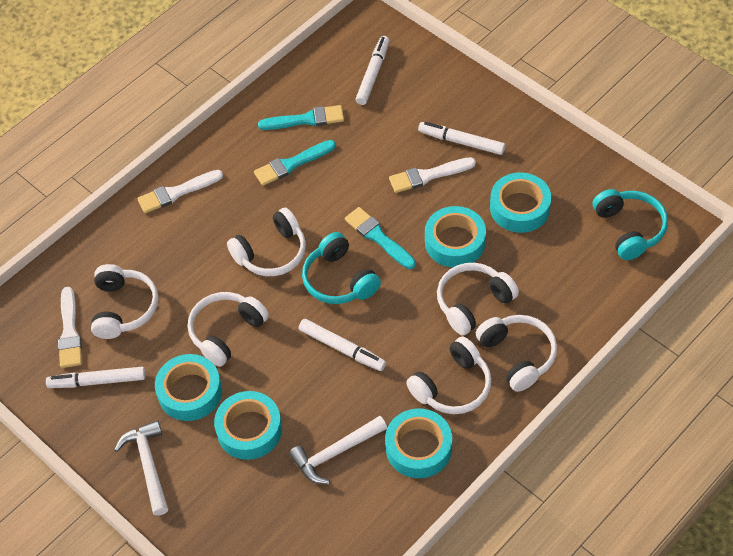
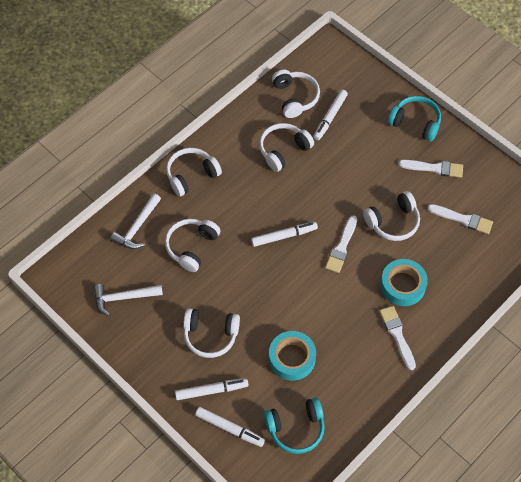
turquoise brush: 3 -> 0
turquoise tape: 5 -> 2
white brush: 3 -> 4

